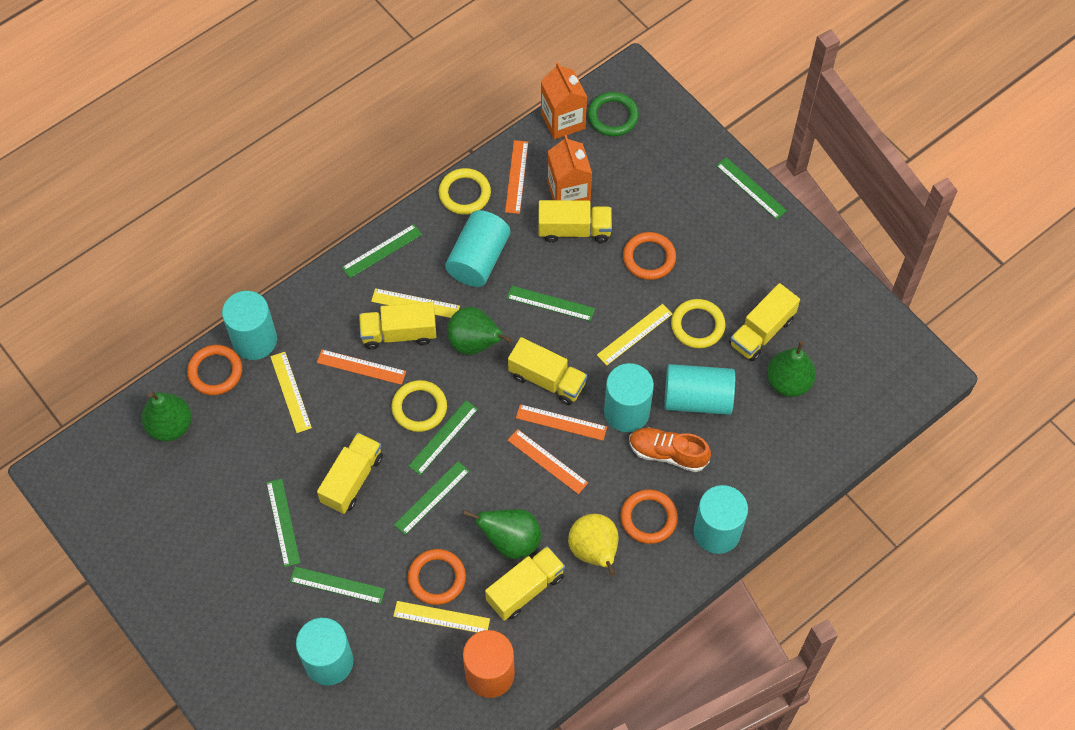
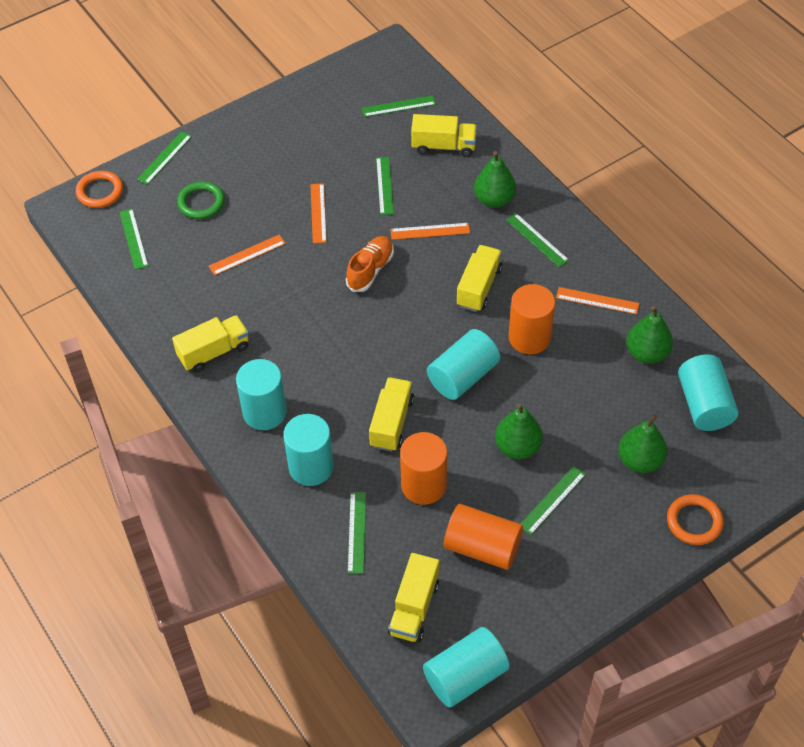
orange carton: 2 -> 0
orange cylinder: 1 -> 3
orange ring: 4 -> 2
turquoise cylinder: 6 -> 5
yellow pear: 1 -> 0
yellow ring: 3 -> 0
yellow ruler: 4 -> 0
yellow truck: 6 -> 5

